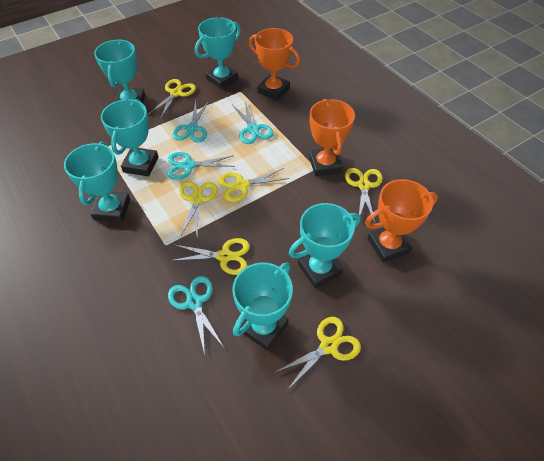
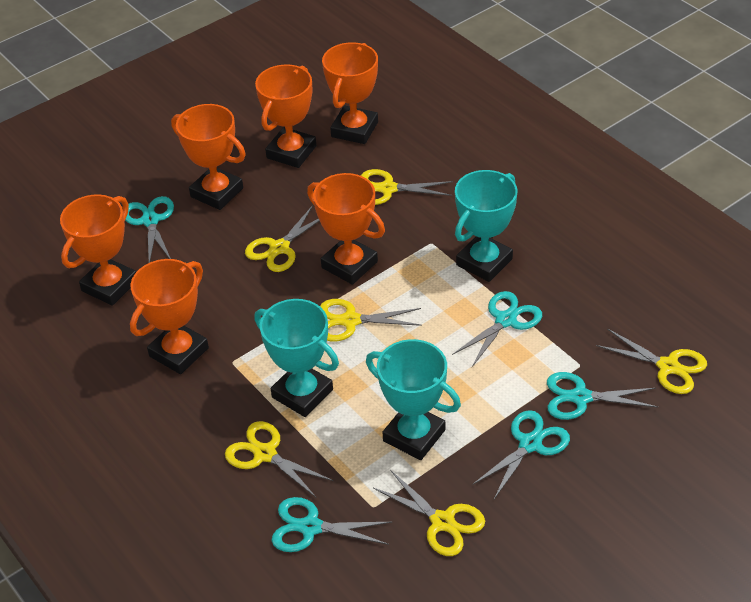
orange trophy: 3 -> 6
turquoise scissors: 4 -> 5
turquoise trophy: 6 -> 3

